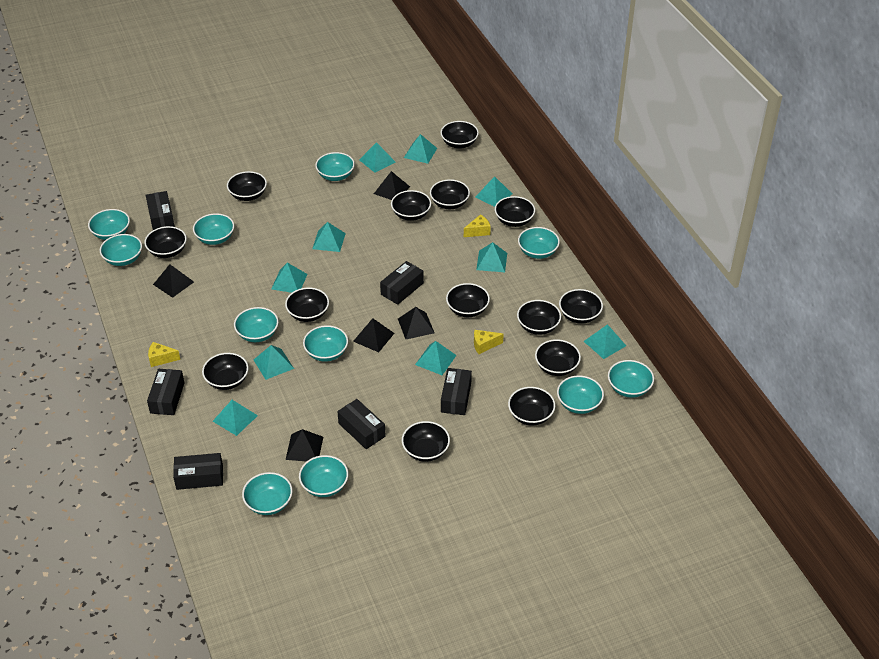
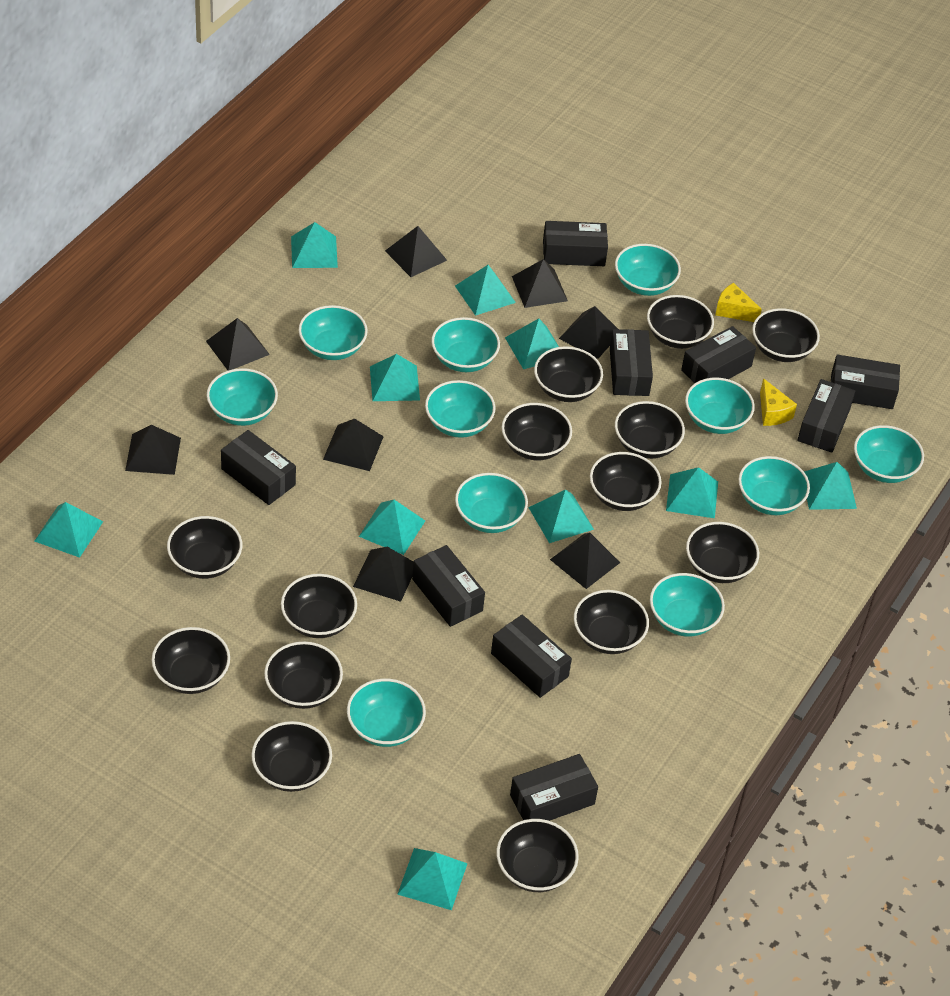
black box: 6 -> 9
black pyramid: 5 -> 8
yellow cheese: 3 -> 2

